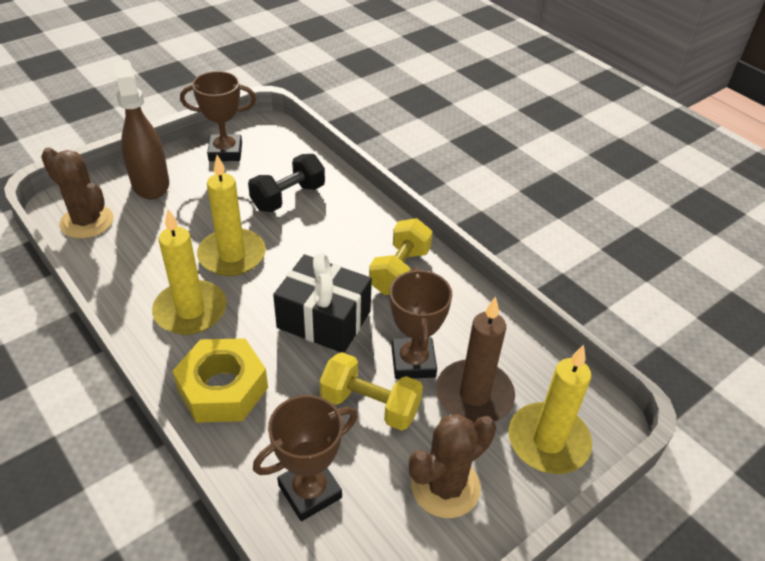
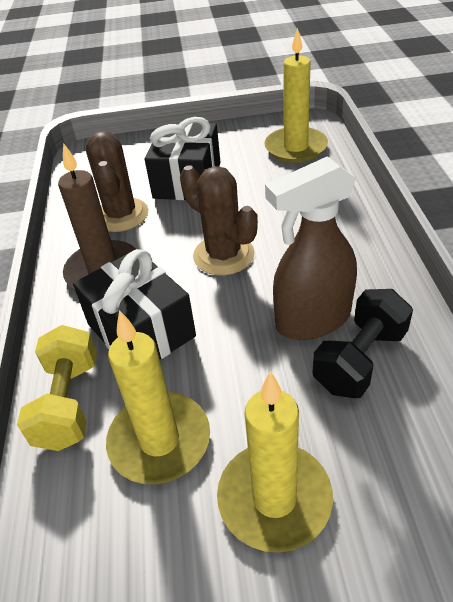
black gift: 1 -> 2
brown trophy: 3 -> 0
yellow dumbbell: 2 -> 1
yellow nut: 1 -> 0

